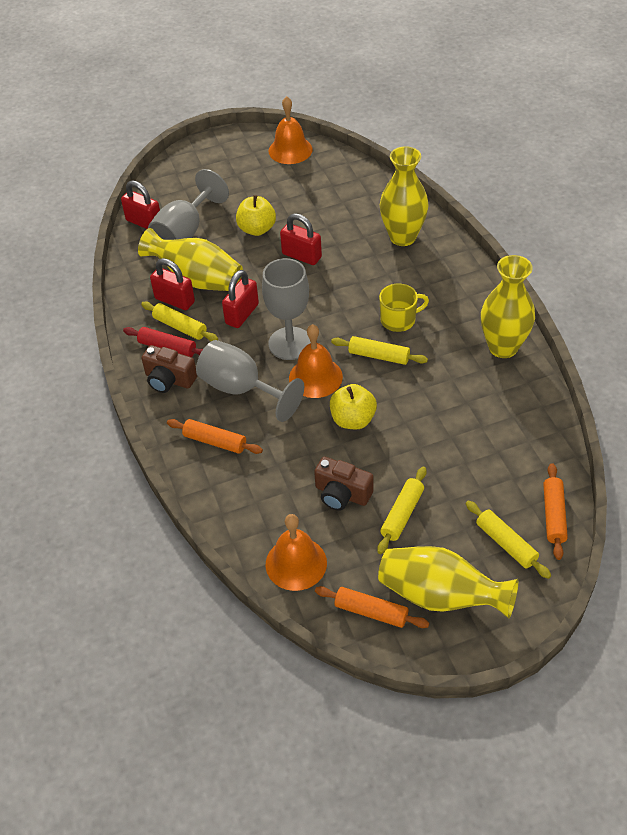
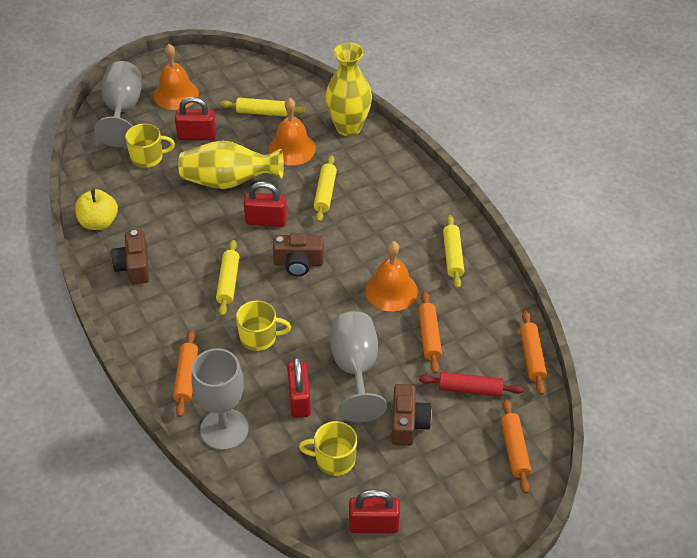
brown camera: 2 -> 3
orange rolling pin: 3 -> 4
yellow apple: 2 -> 1
yellow mug: 1 -> 3
yellow vase: 4 -> 2

